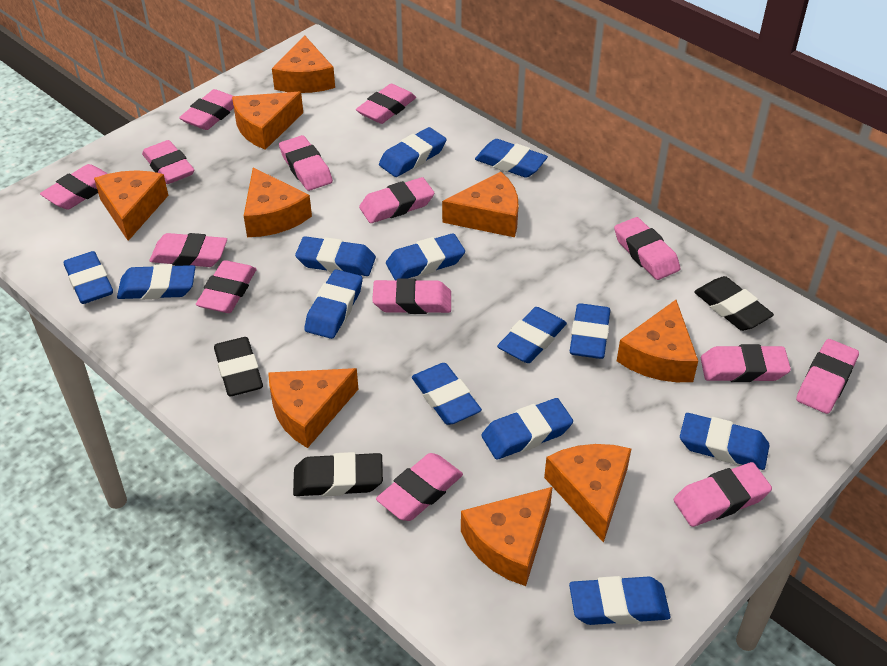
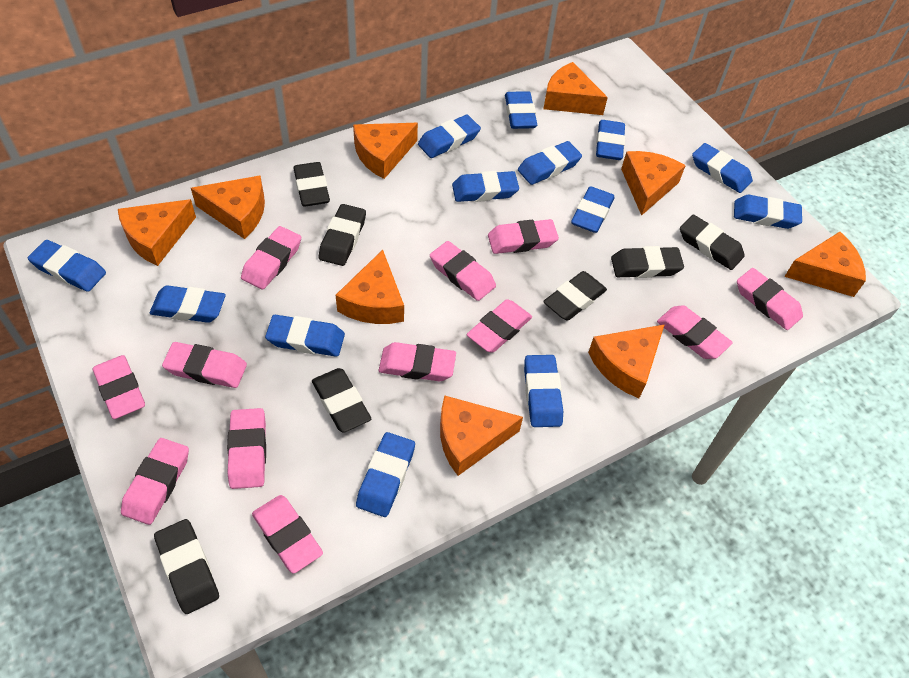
black eraser: 3 -> 7
pink eraser: 14 -> 12

